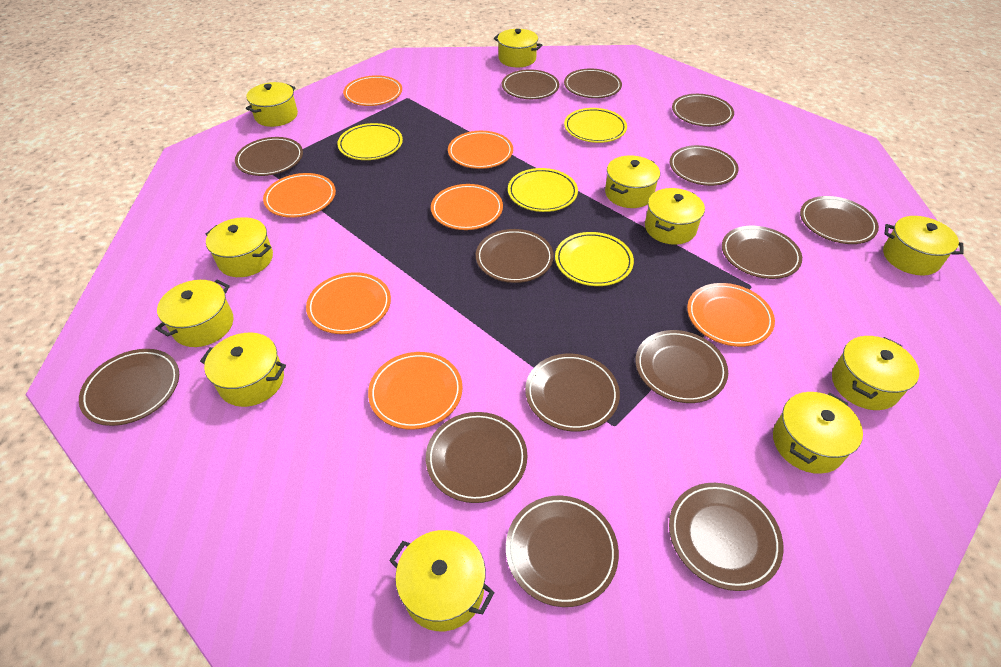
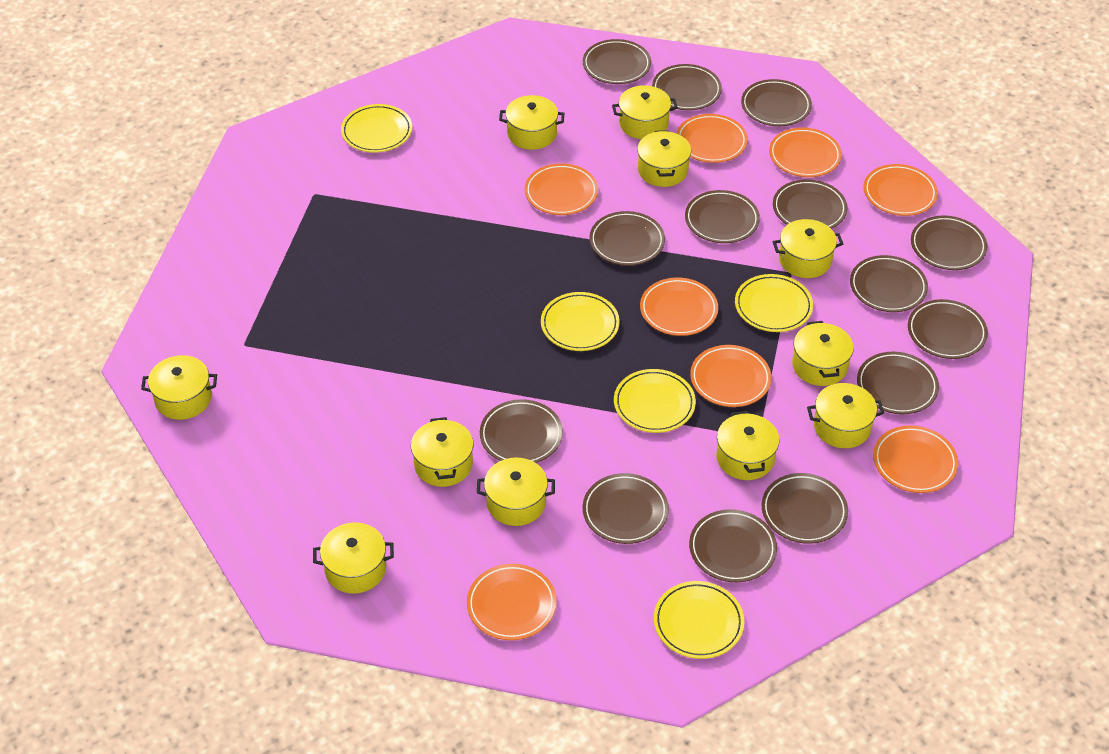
orange plate: 7 -> 8
yellow plate: 4 -> 5

